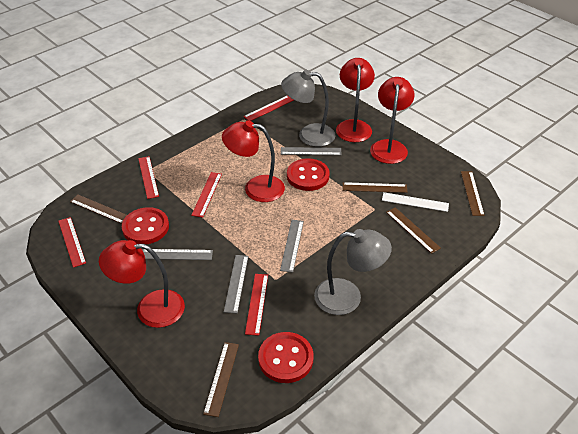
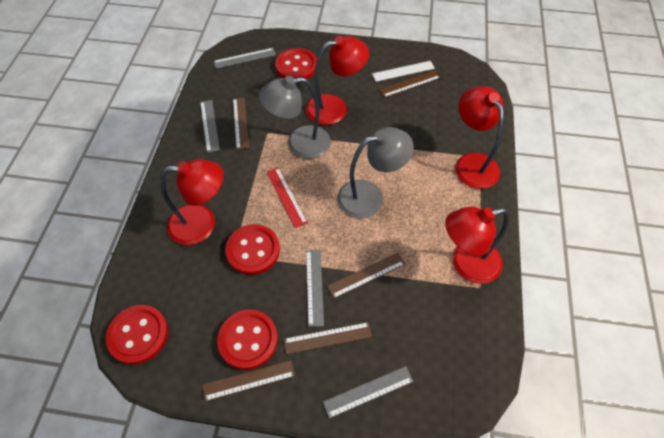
red button: 3 -> 4
red ruler: 5 -> 1

